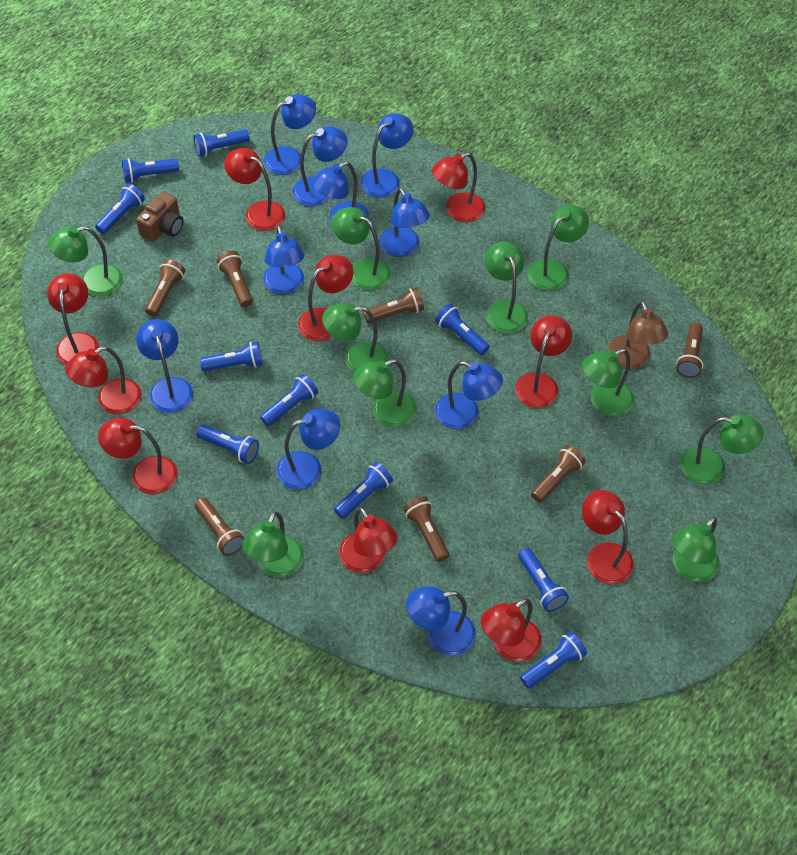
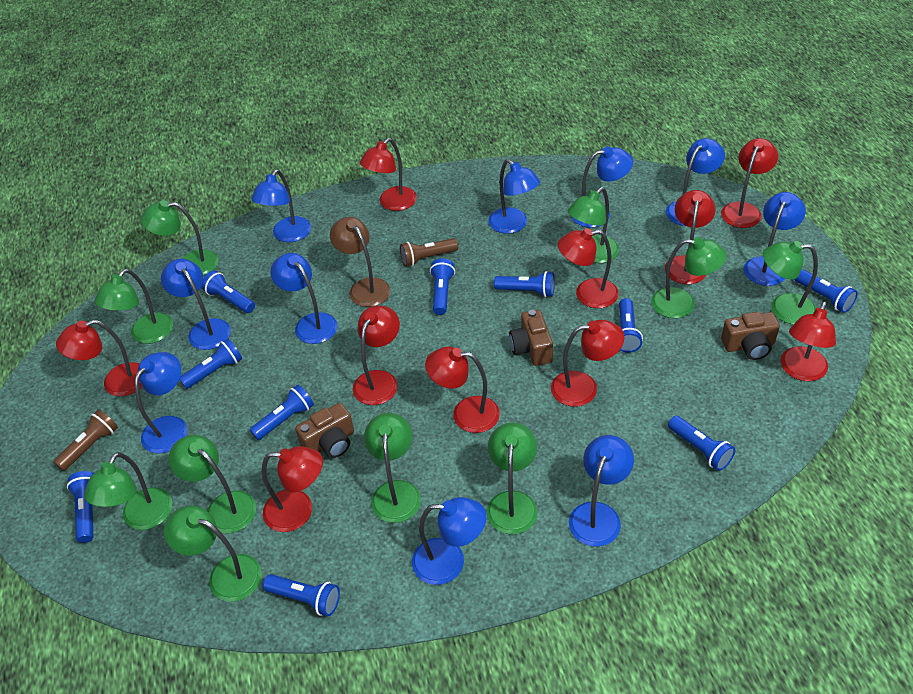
brown camera: 1 -> 3
brown flashlight: 7 -> 2

